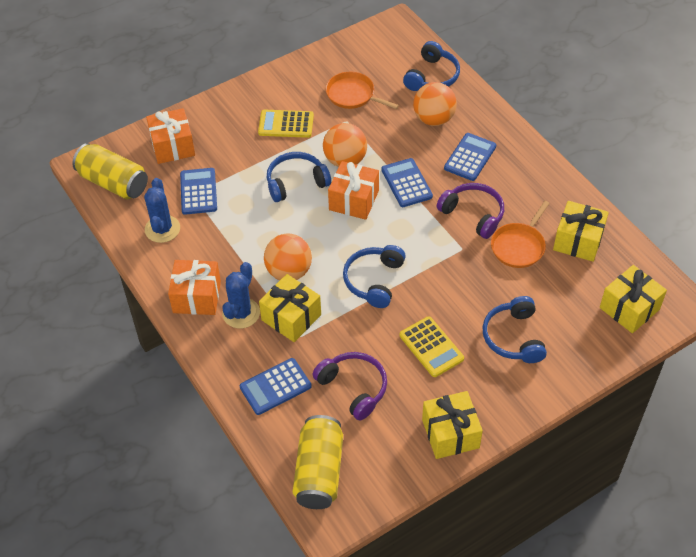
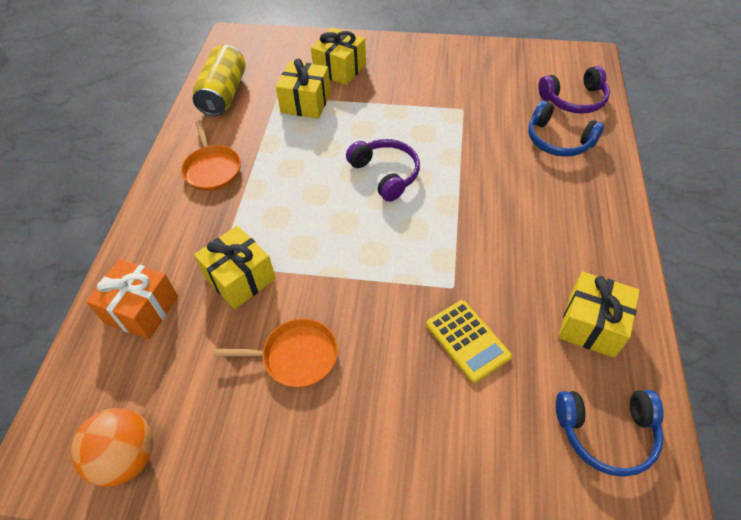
blue cactus: 2 -> 0
blue calculator: 4 -> 0
blue headphones: 4 -> 2
orange ball: 3 -> 1
orange gift: 3 -> 1
yellow calculator: 2 -> 1
yellow can: 2 -> 1

